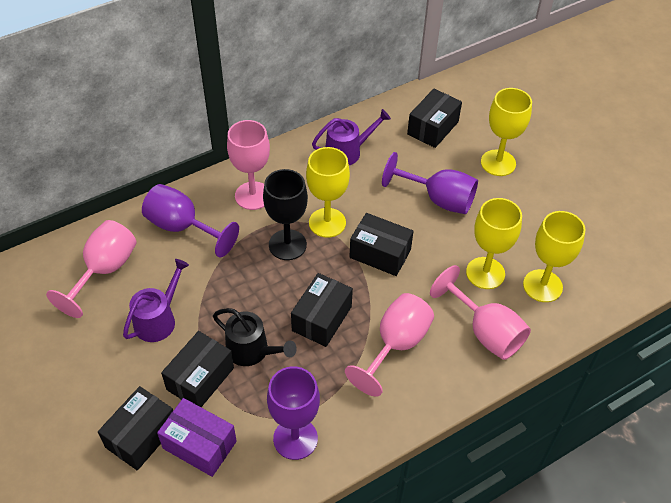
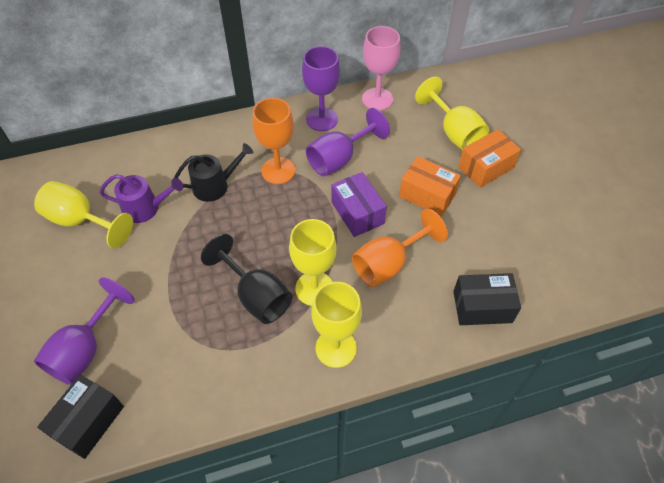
black box: 5 -> 2
orange box: 0 -> 2
orange goblet: 0 -> 2
pink goblet: 4 -> 1
purple watering can: 2 -> 1

